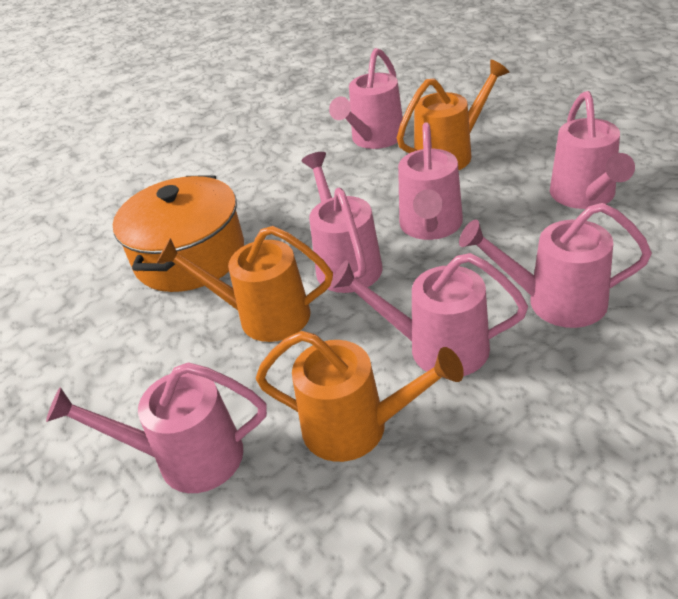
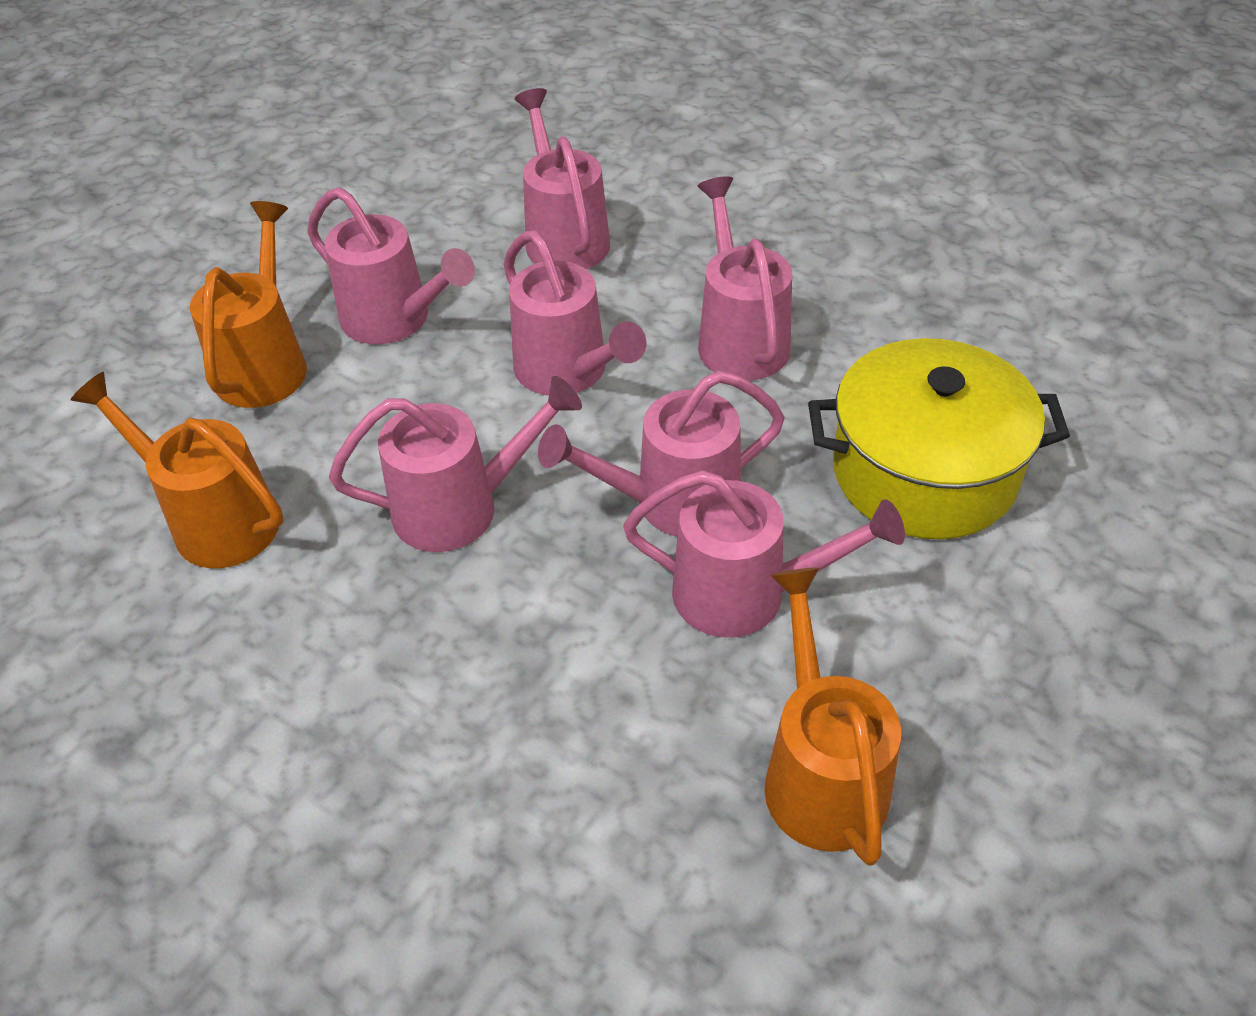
orange pot: 1 -> 0
yellow pot: 0 -> 1

